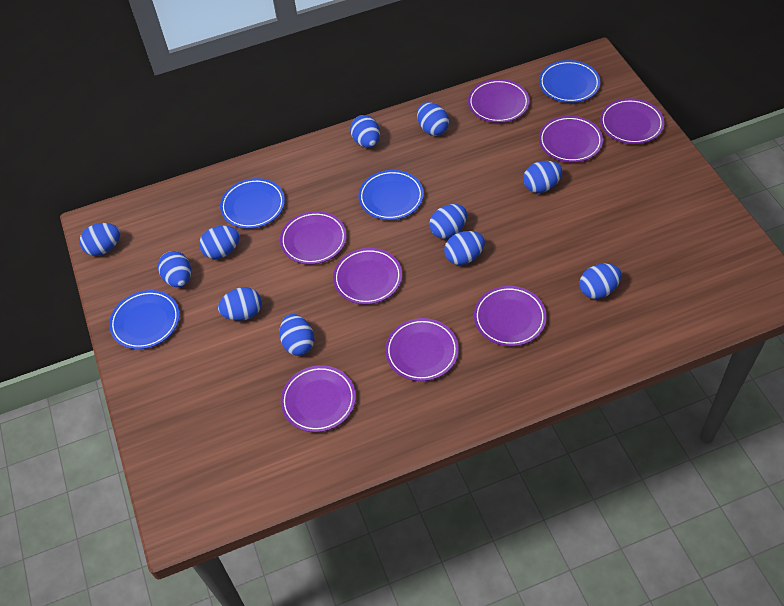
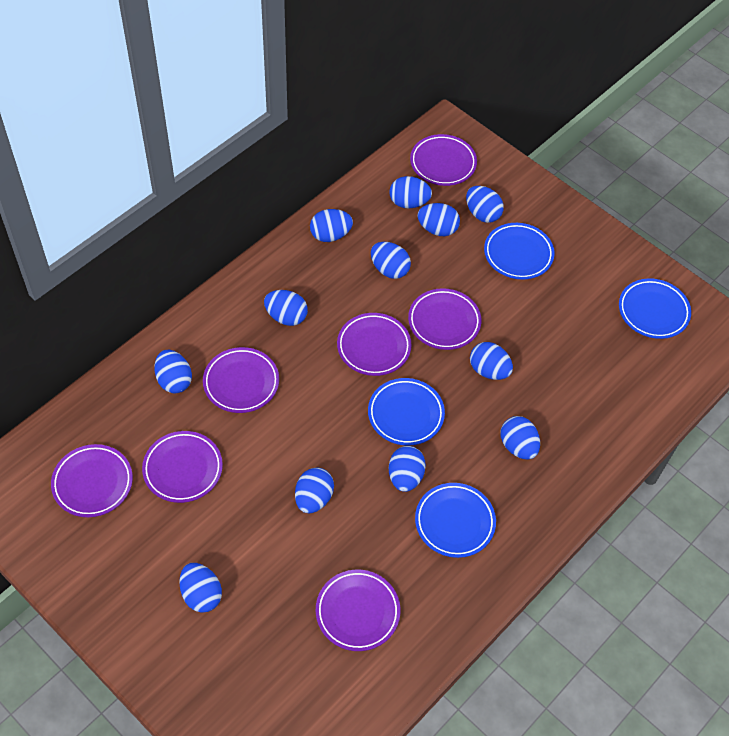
blue egg: 11 -> 12
purple plate: 8 -> 7

